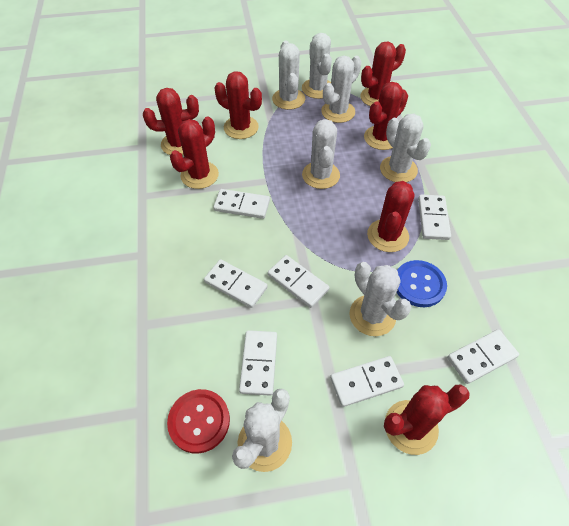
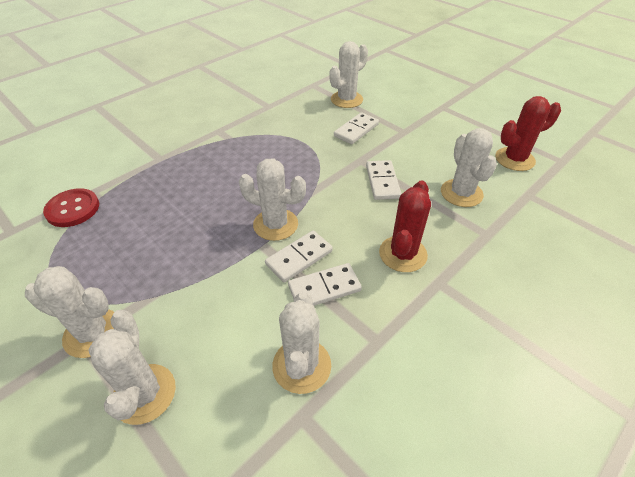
blue button: 1 -> 0
red cactus: 7 -> 2
white cactus: 7 -> 6
white domino: 7 -> 4

